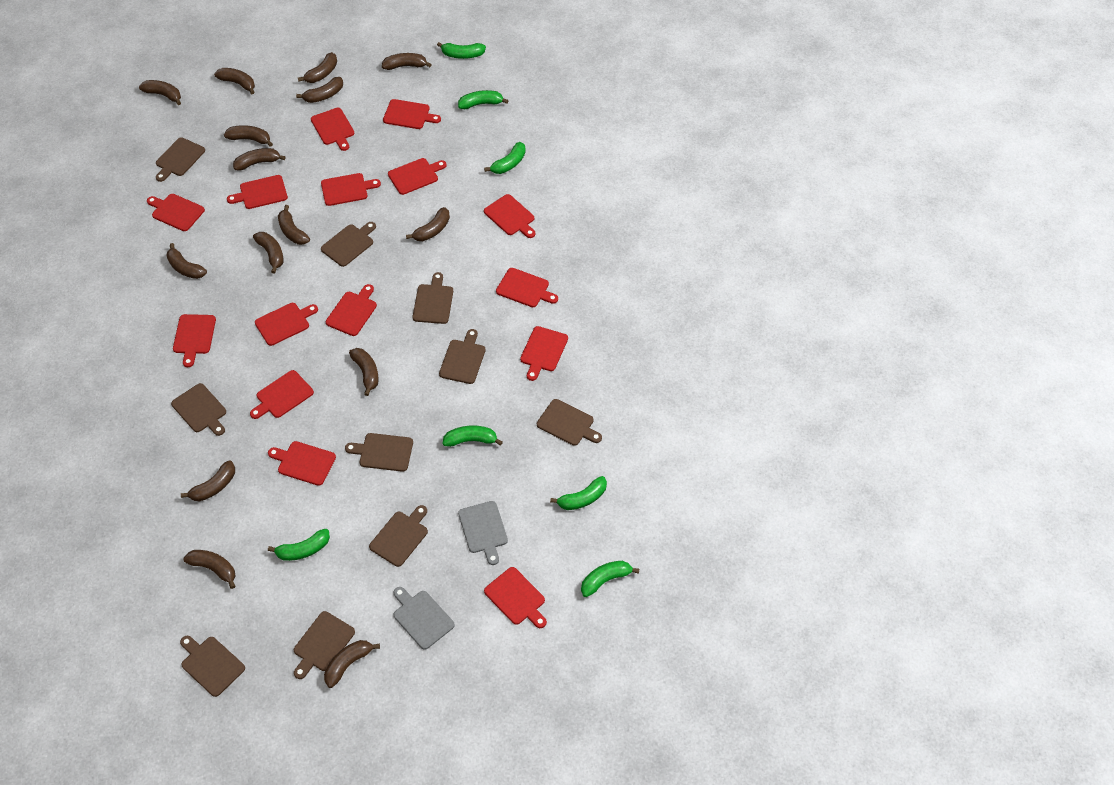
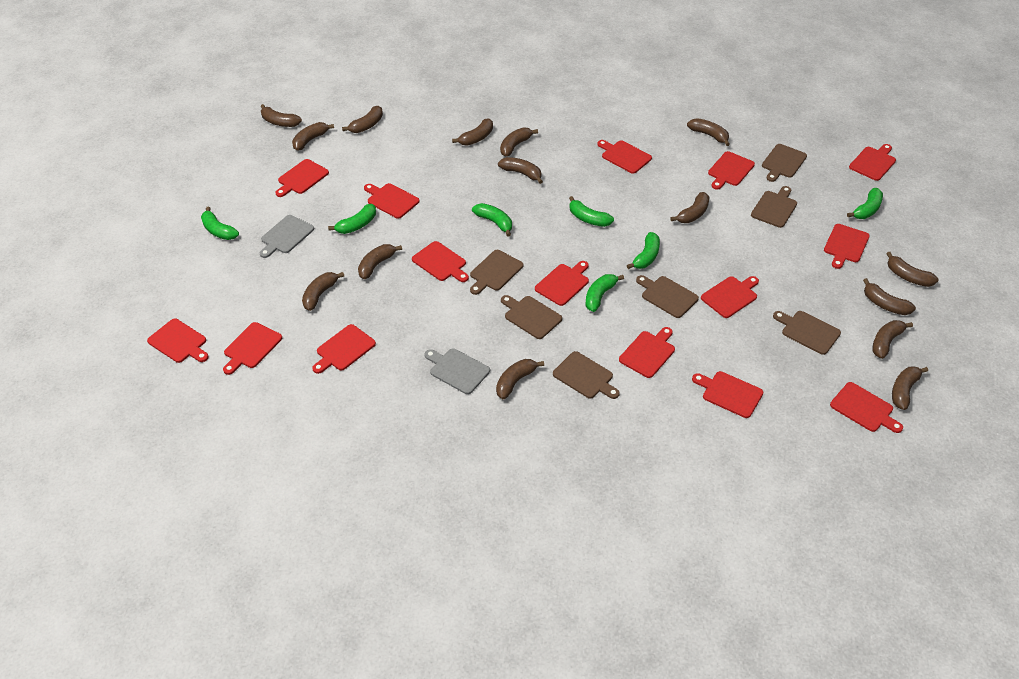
brown cutting board: 10 -> 7

